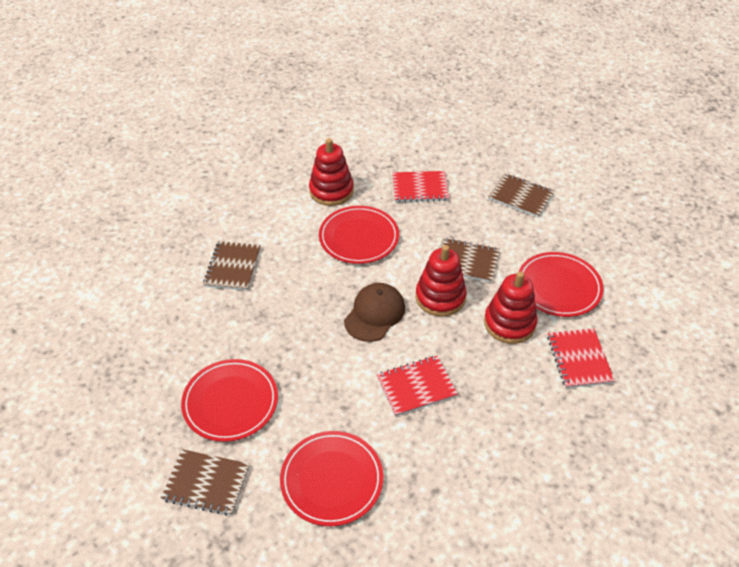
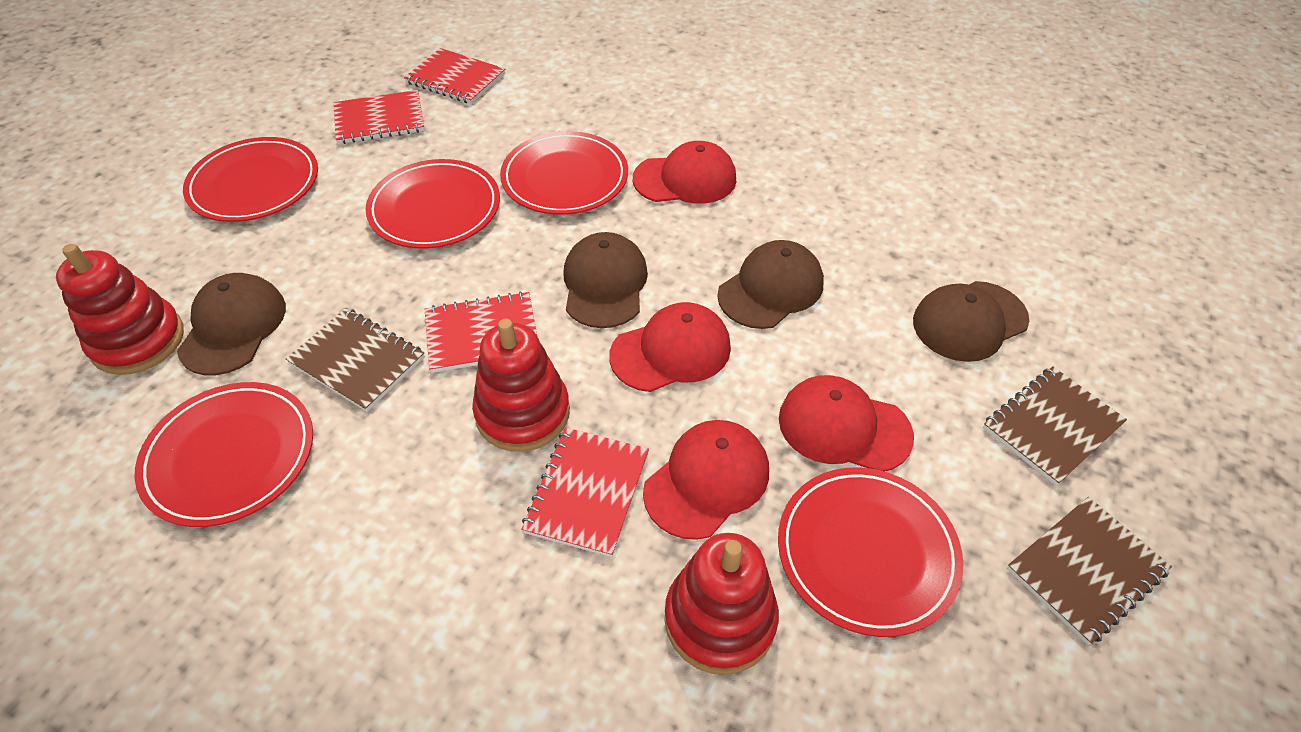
brown cap: 1 -> 4
brown notebook: 4 -> 3
red cap: 0 -> 4
red notebook: 3 -> 4
red plate: 4 -> 5

